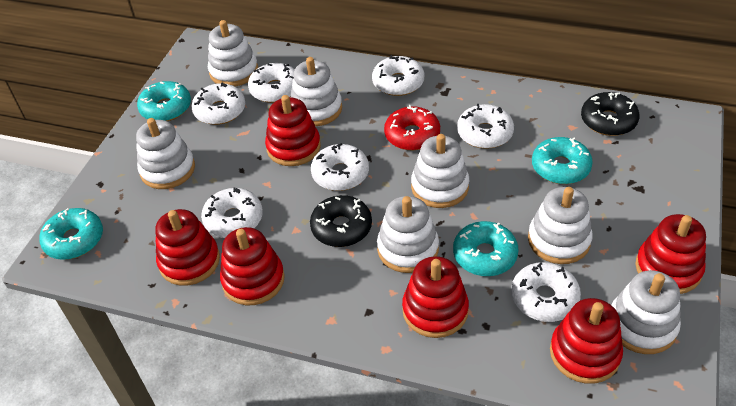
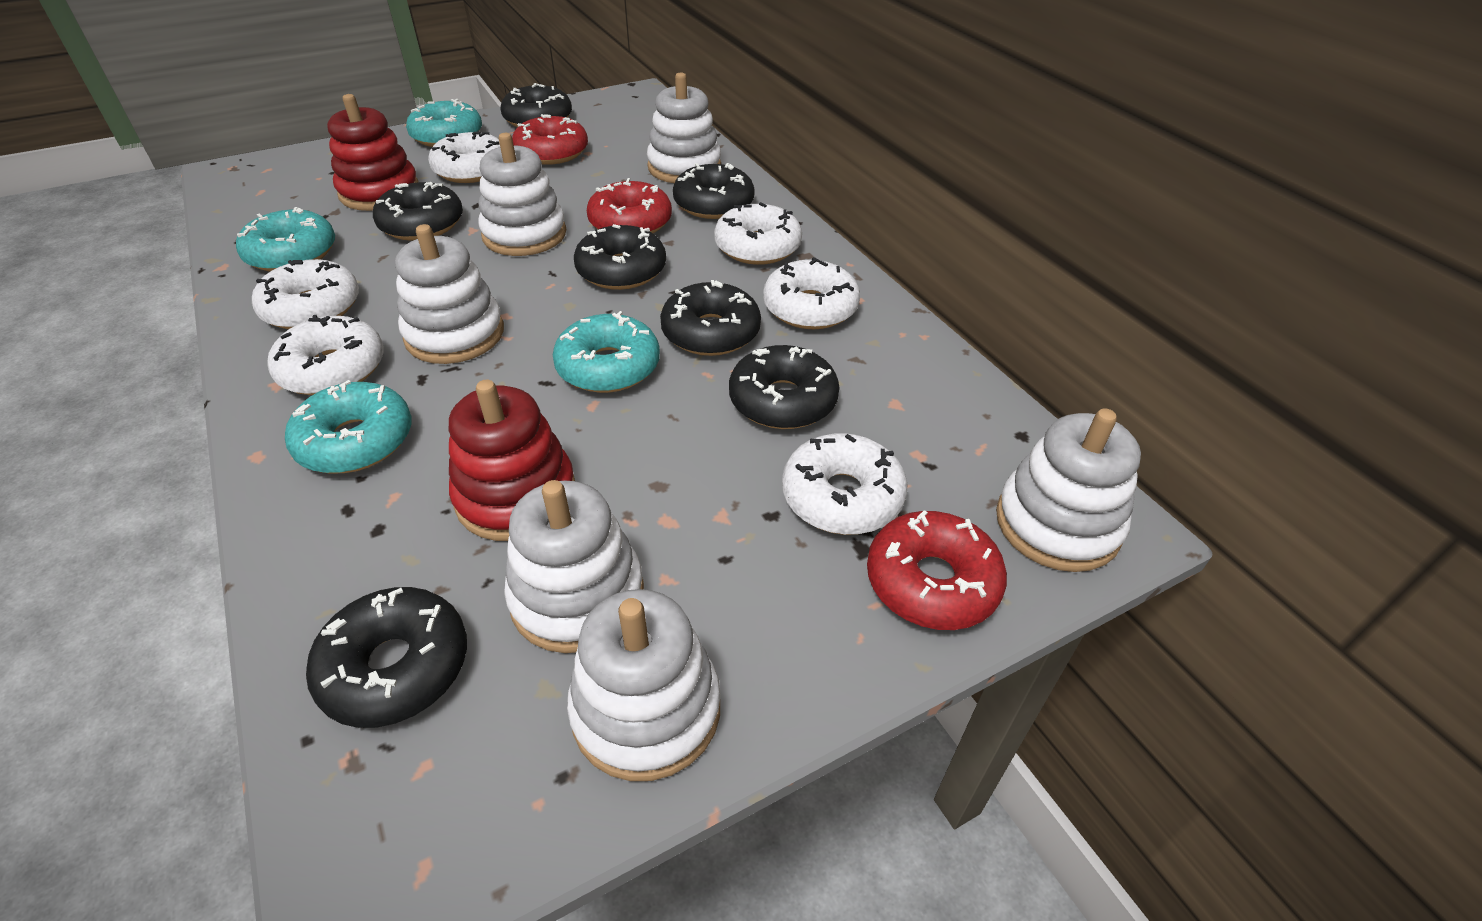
black donut: 2 -> 7
red donut: 1 -> 3
red stacking toy: 6 -> 2
white donut: 7 -> 6
white stacking toy: 7 -> 6

